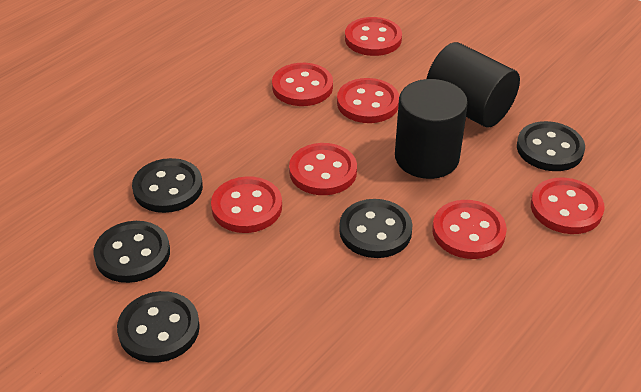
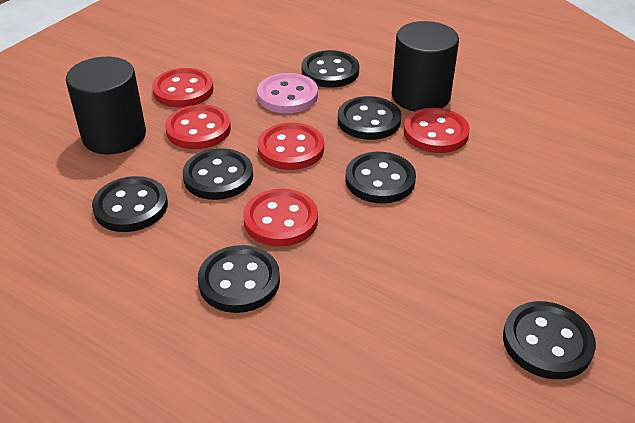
black button: 5 -> 7
pink button: 0 -> 1
red button: 7 -> 5

